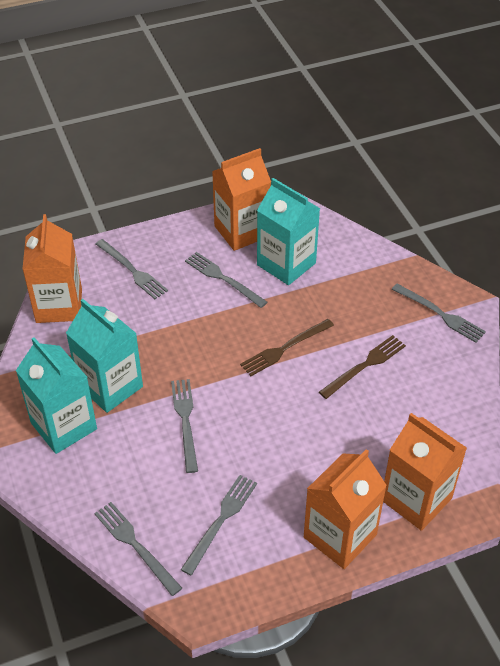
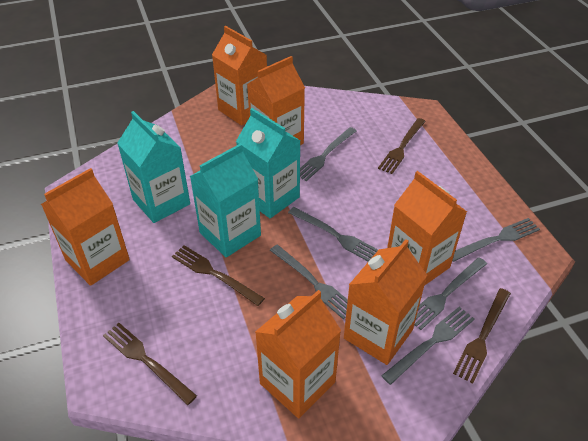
brown fork: 2 -> 4
orange carton: 4 -> 6

